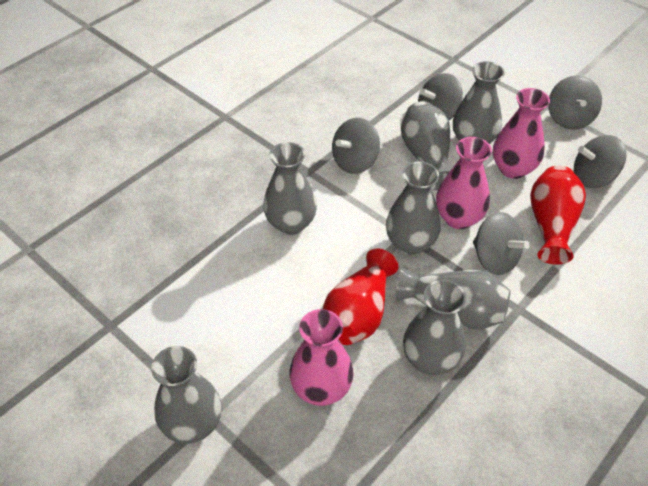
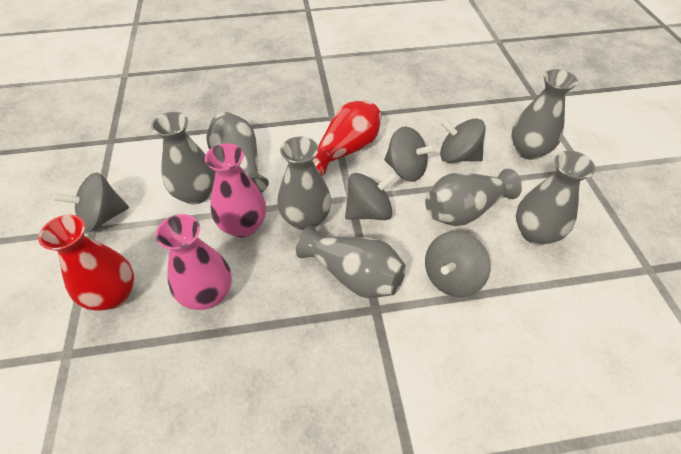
pink vase: 3 -> 2

